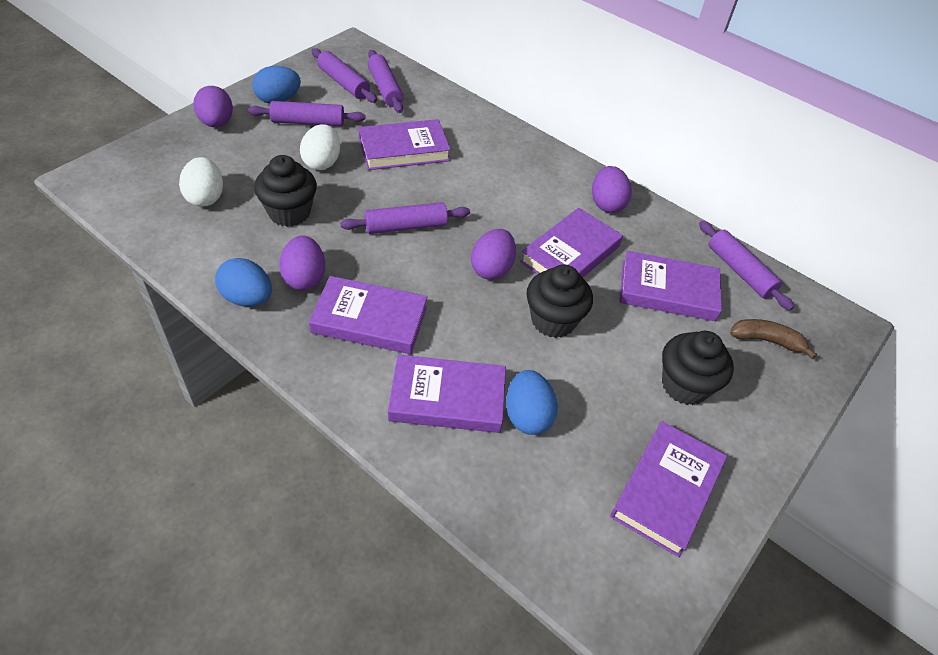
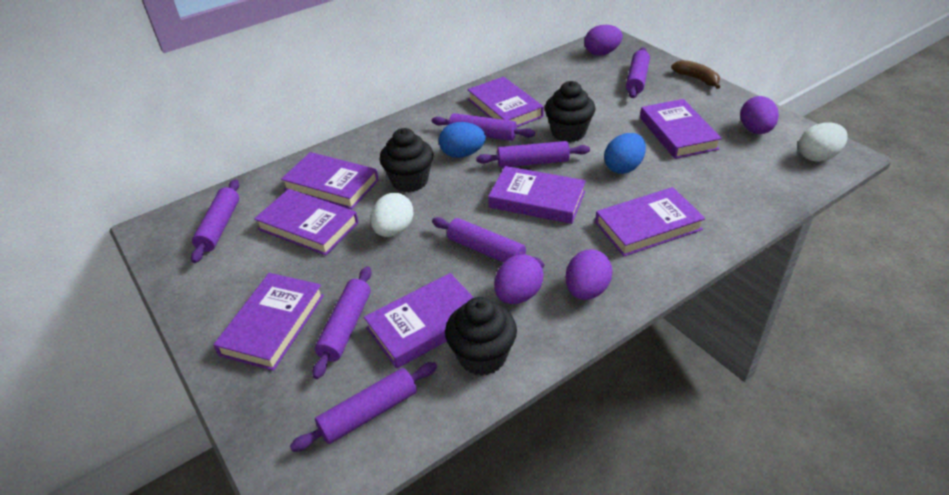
blue egg: 3 -> 2
purple book: 6 -> 8
purple rolling pin: 5 -> 7

